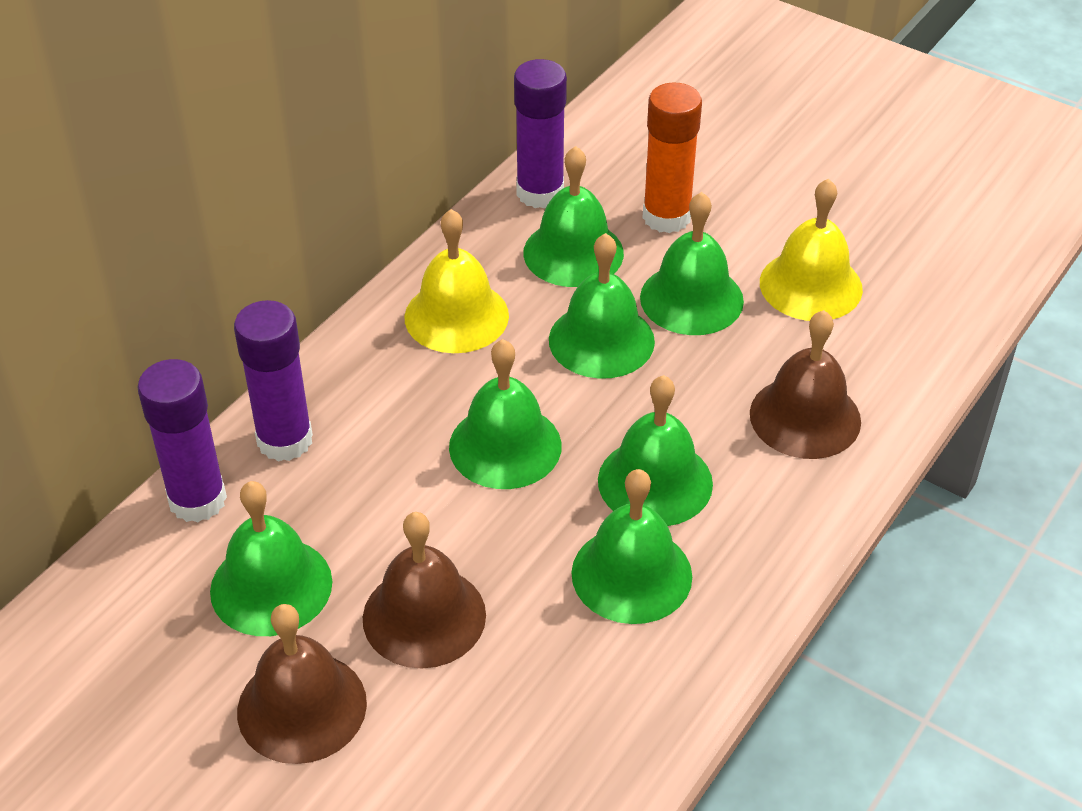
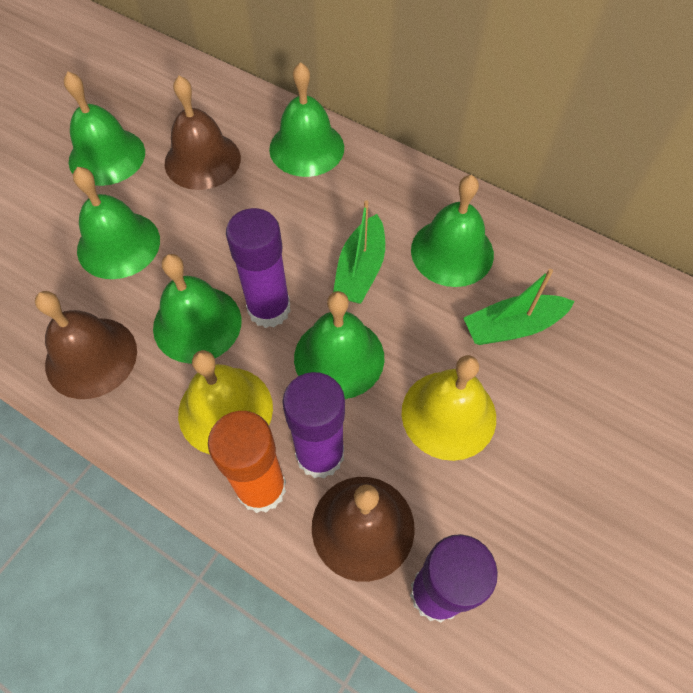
green bell: 7 -> 6
green boat: 0 -> 2

